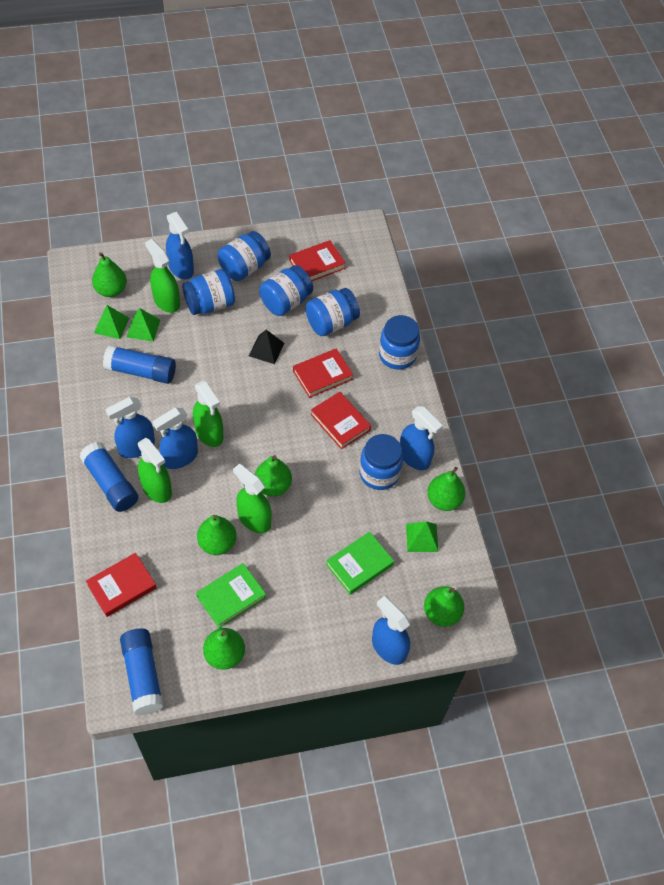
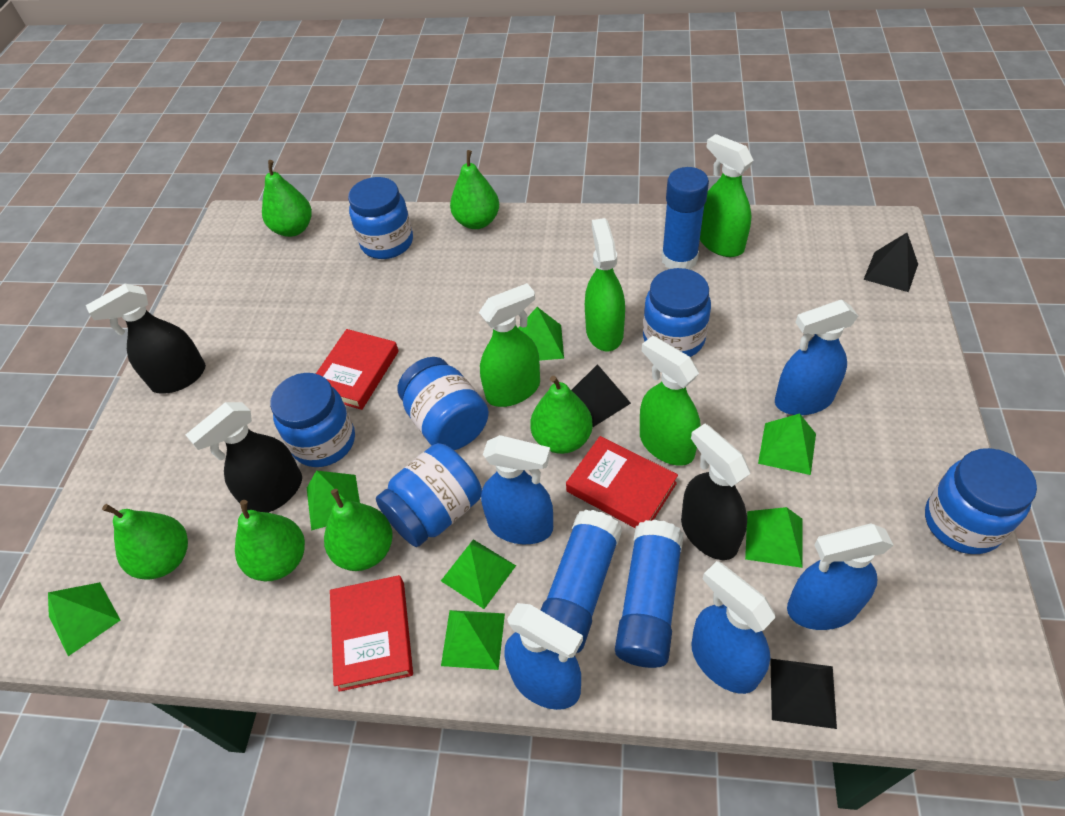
black pyramid: 1 -> 3
black spray bottle: 0 -> 3
green book: 2 -> 0
green pyramid: 3 -> 7
red book: 4 -> 3

